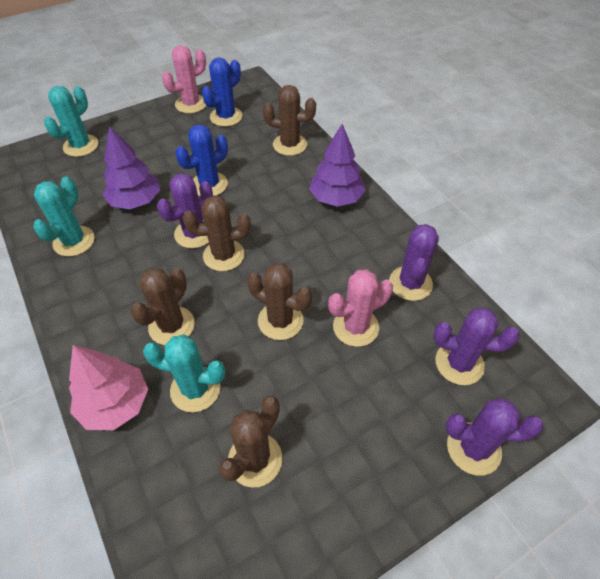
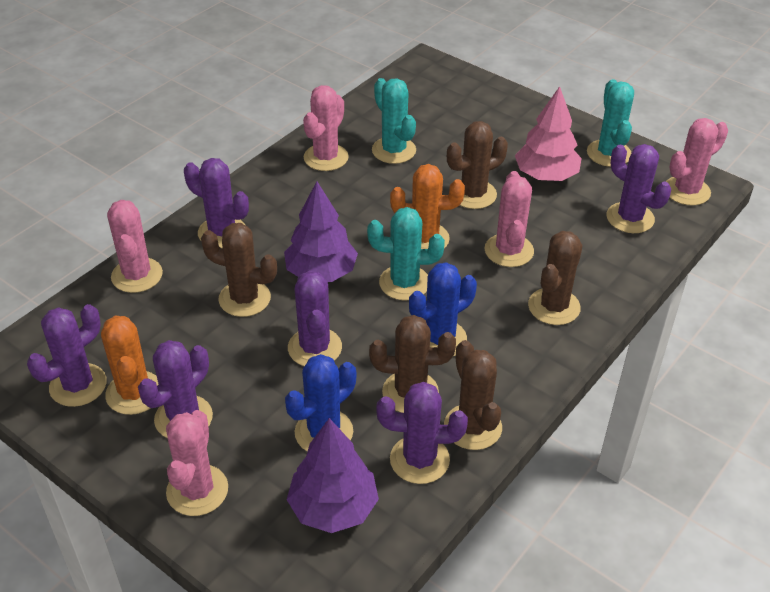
orange cactus: 0 -> 2
pink cactus: 2 -> 5
purple cactus: 4 -> 6

